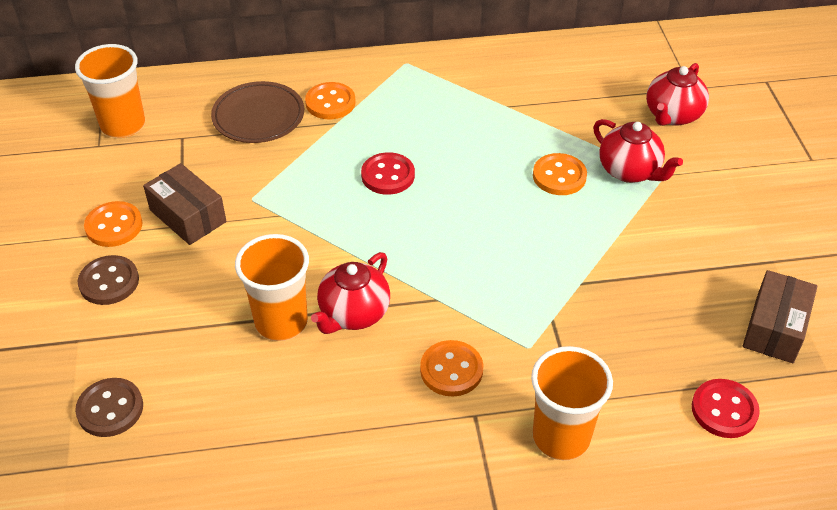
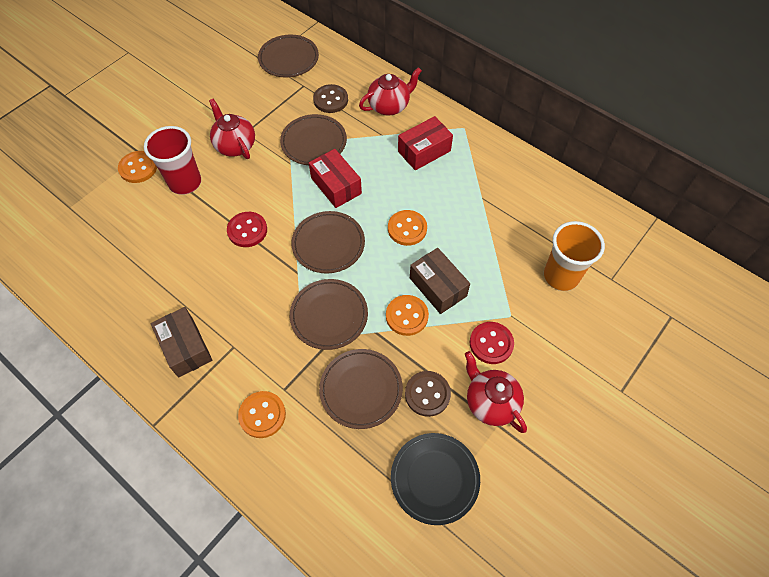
black plate: 0 -> 1
brown plate: 1 -> 5
orange cup: 3 -> 1
red box: 0 -> 2
red cup: 0 -> 1

